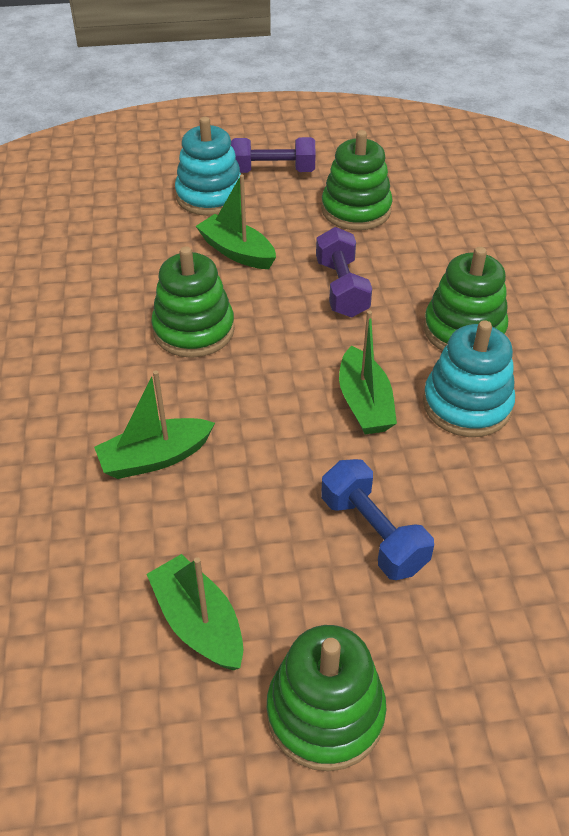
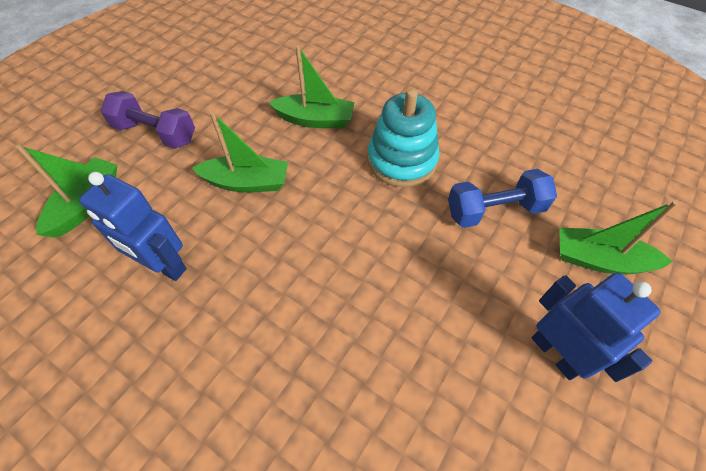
blue robot: 0 -> 2
green stacking toy: 4 -> 0
purple dumbbell: 2 -> 1
turquoise stacking toy: 2 -> 1

